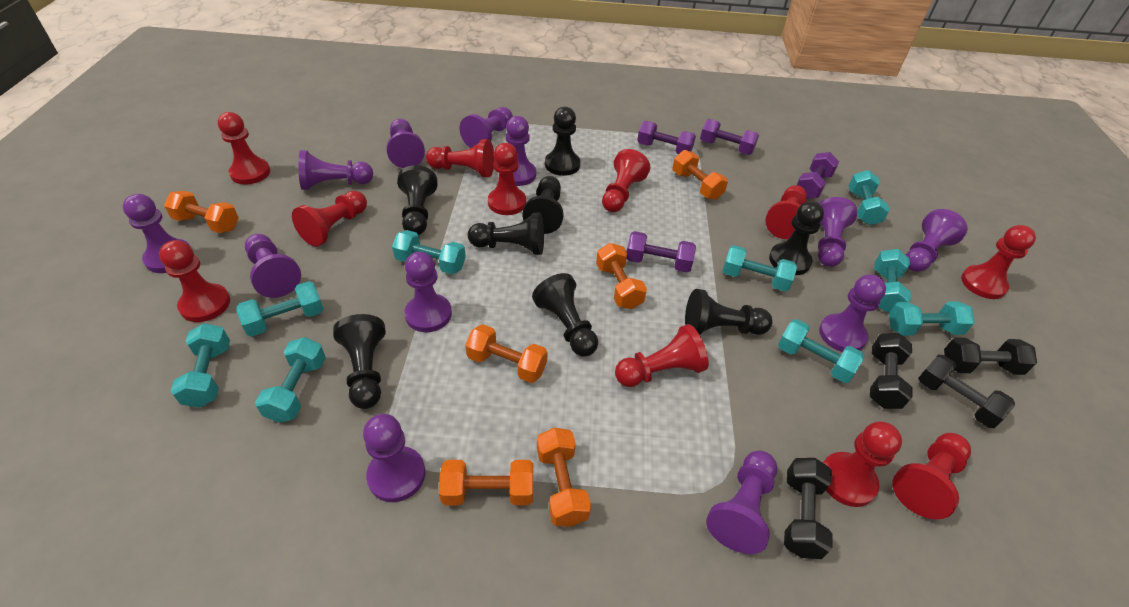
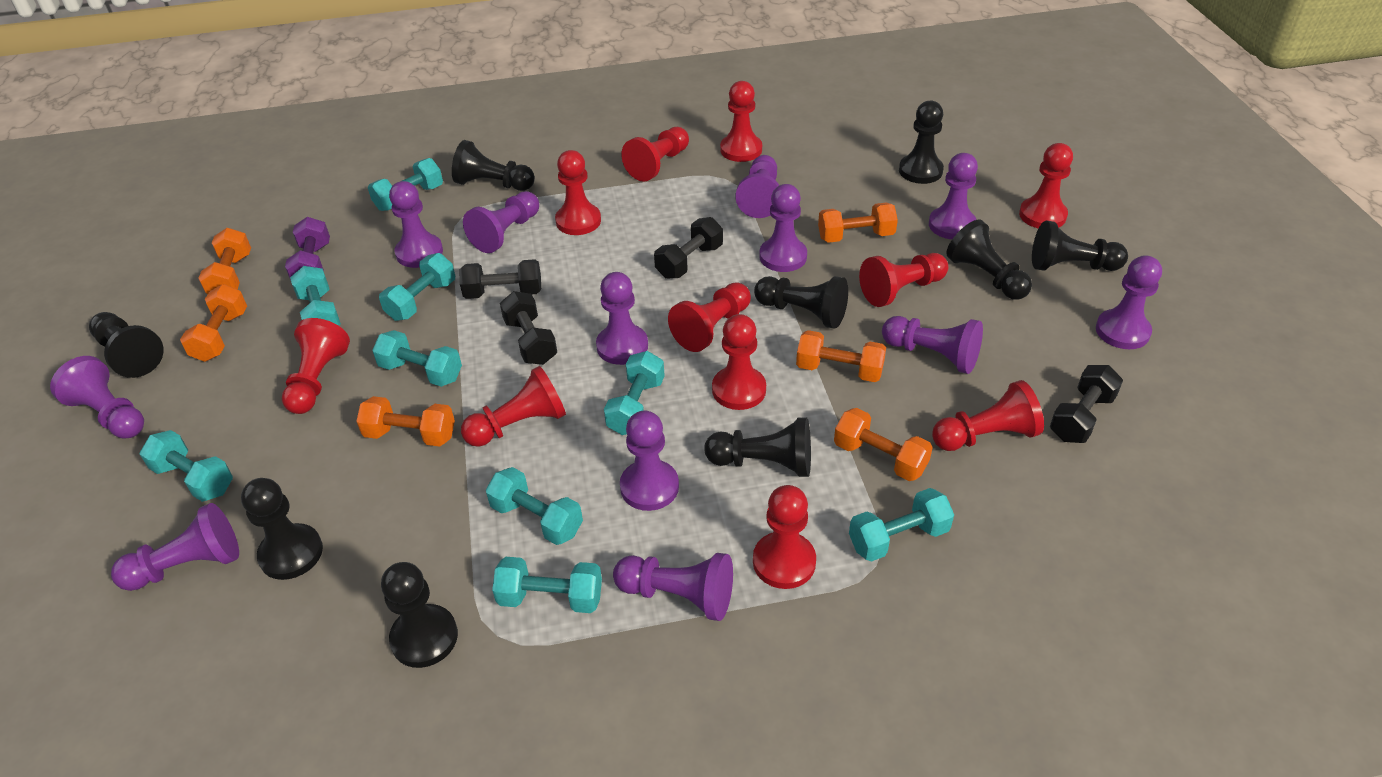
black pawn: 8 -> 9
purple dumbbell: 4 -> 1

